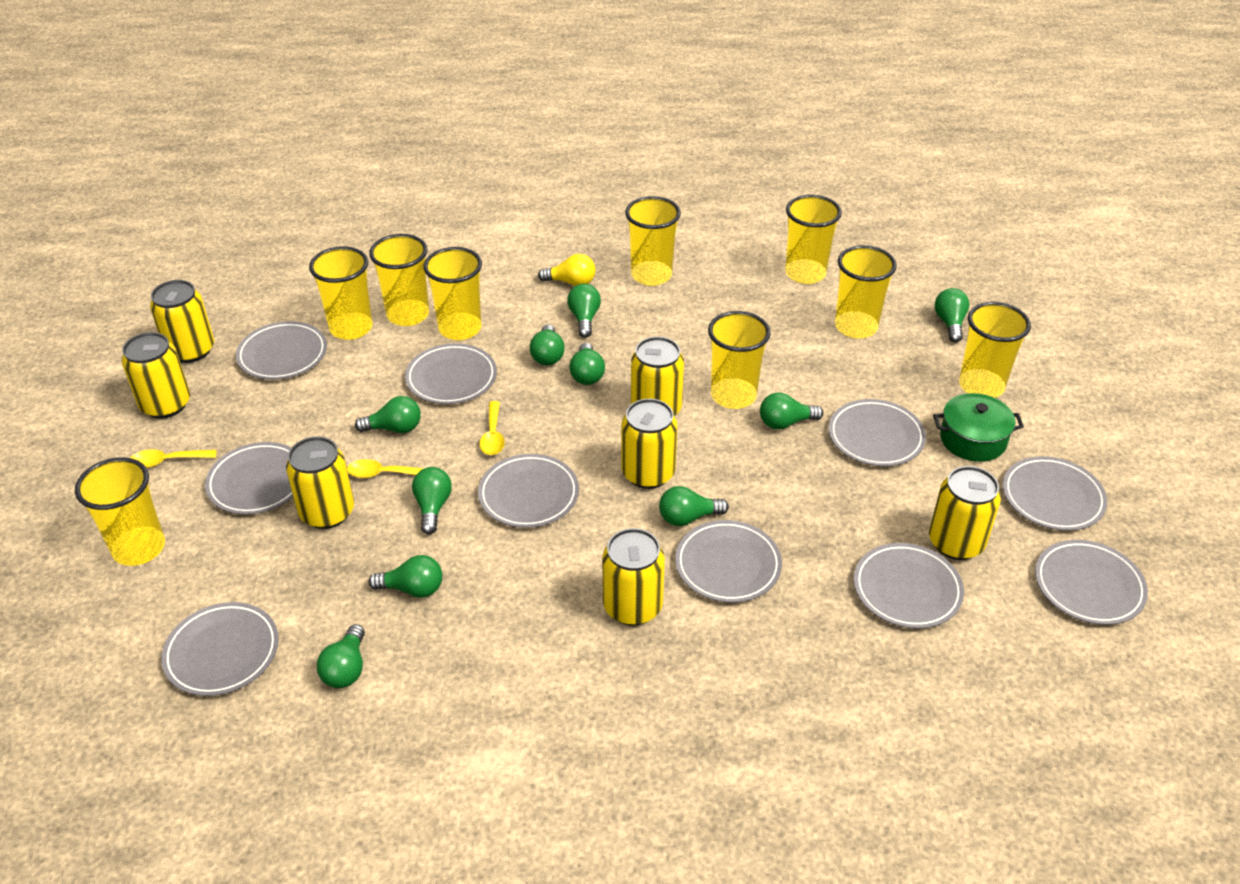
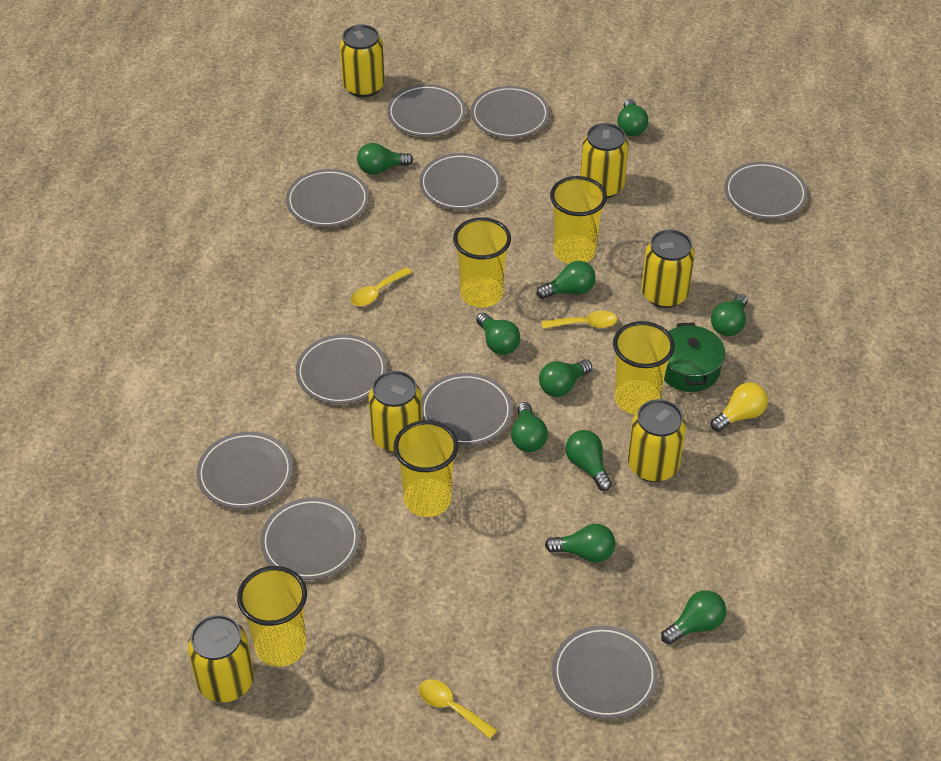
yellow can: 7 -> 6
yellow cup: 9 -> 5

